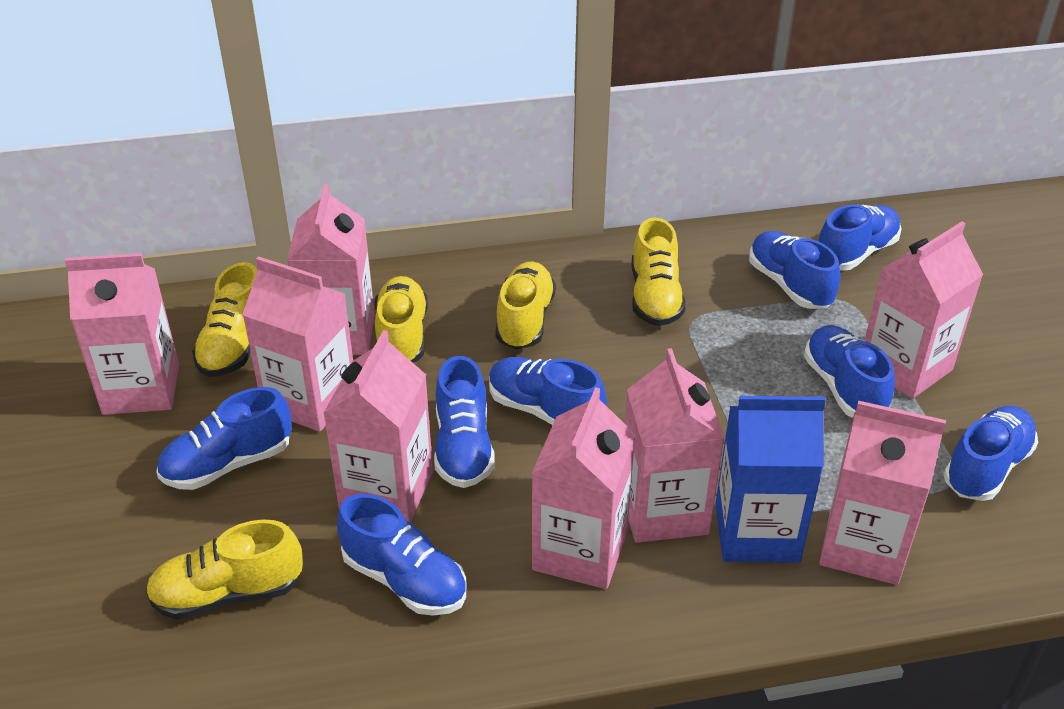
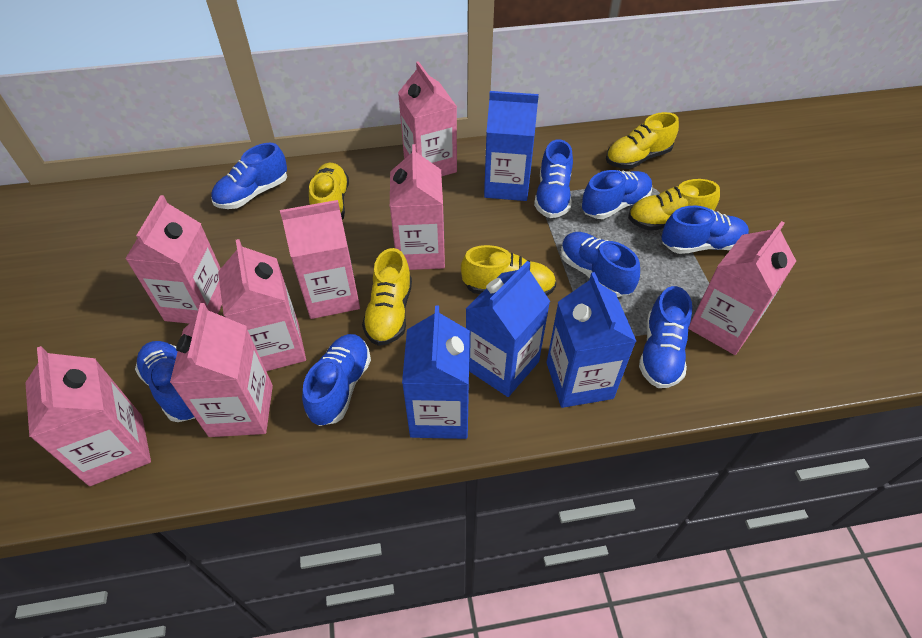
blue carton: 1 -> 4

